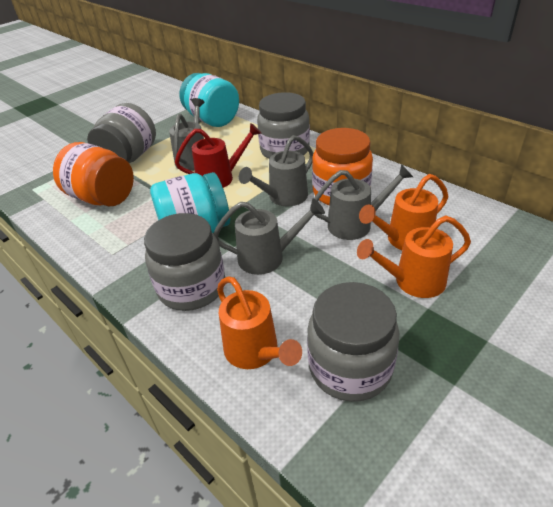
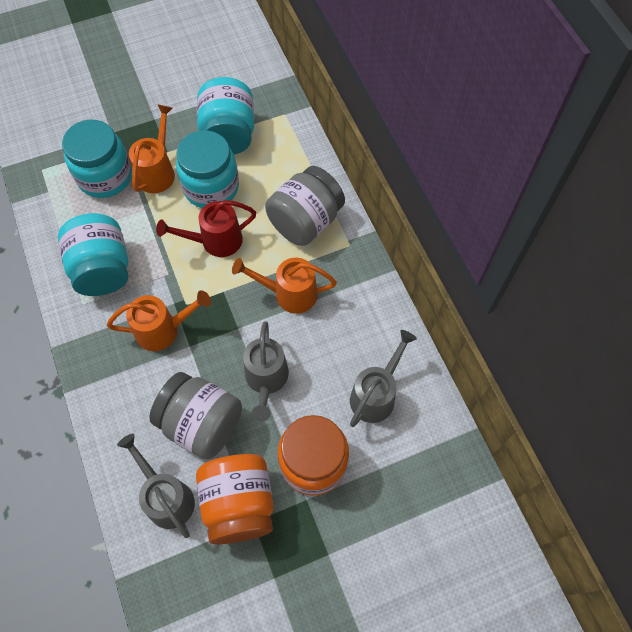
grey jar: 4 -> 2
grey watering can: 4 -> 3
turquoise jar: 2 -> 4

